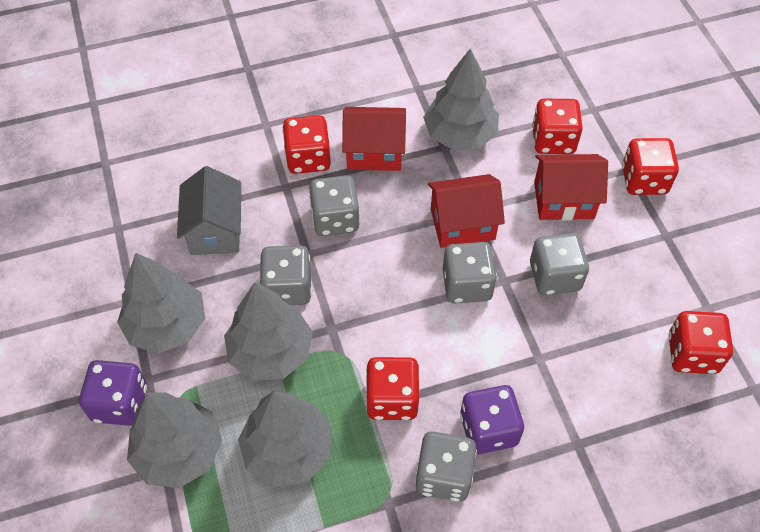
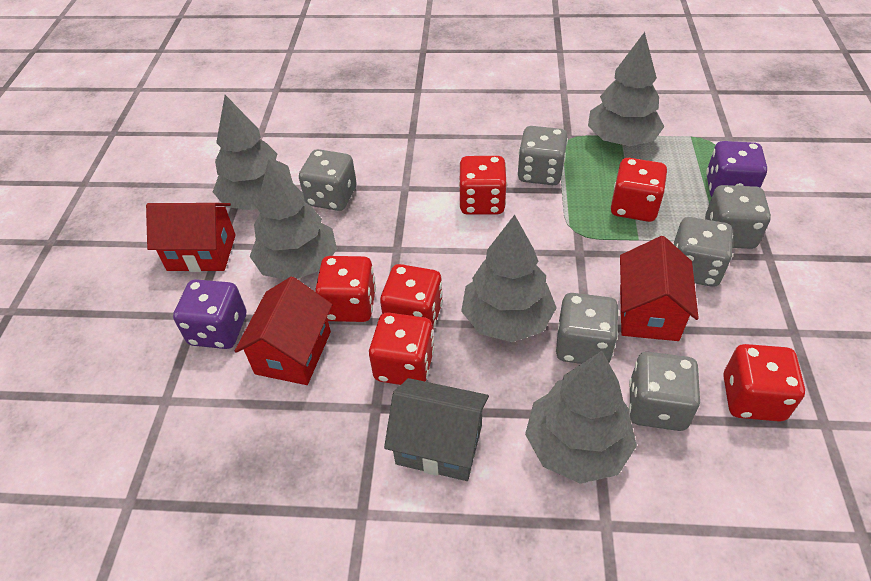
grey dice: 5 -> 6
red dice: 5 -> 6

